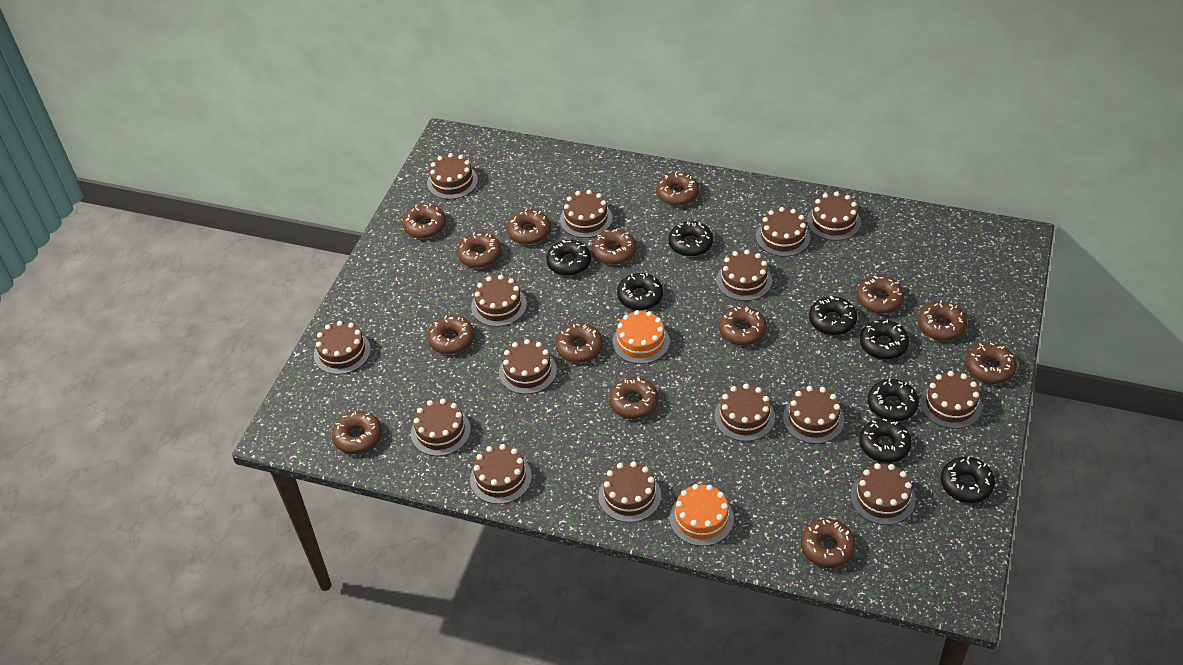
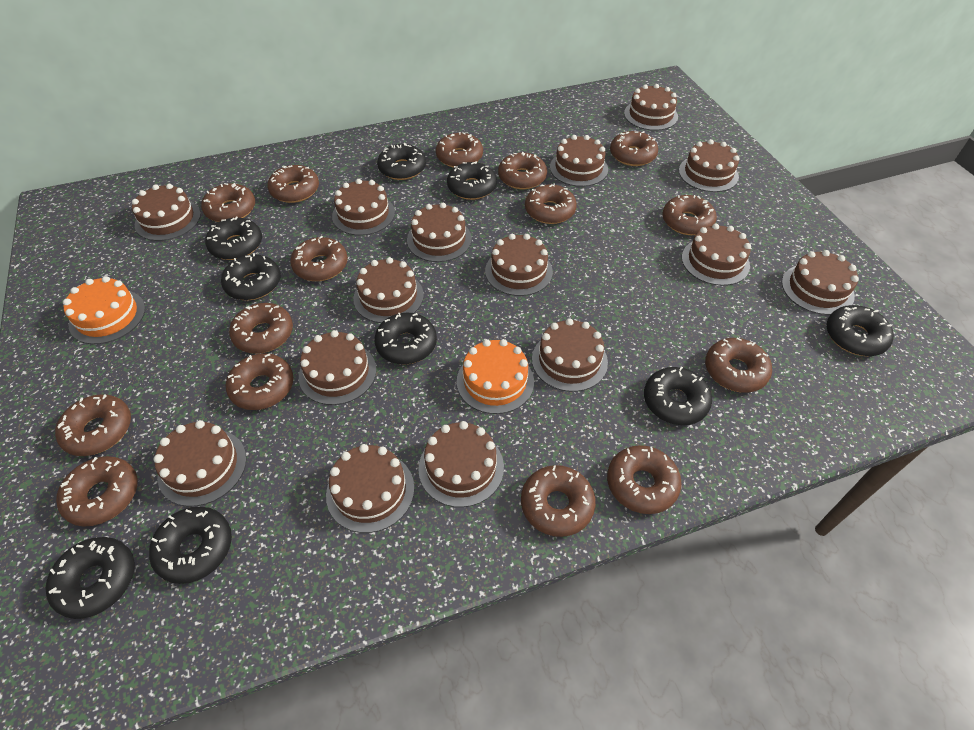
black donut: 8 -> 9
brown donut: 14 -> 15

